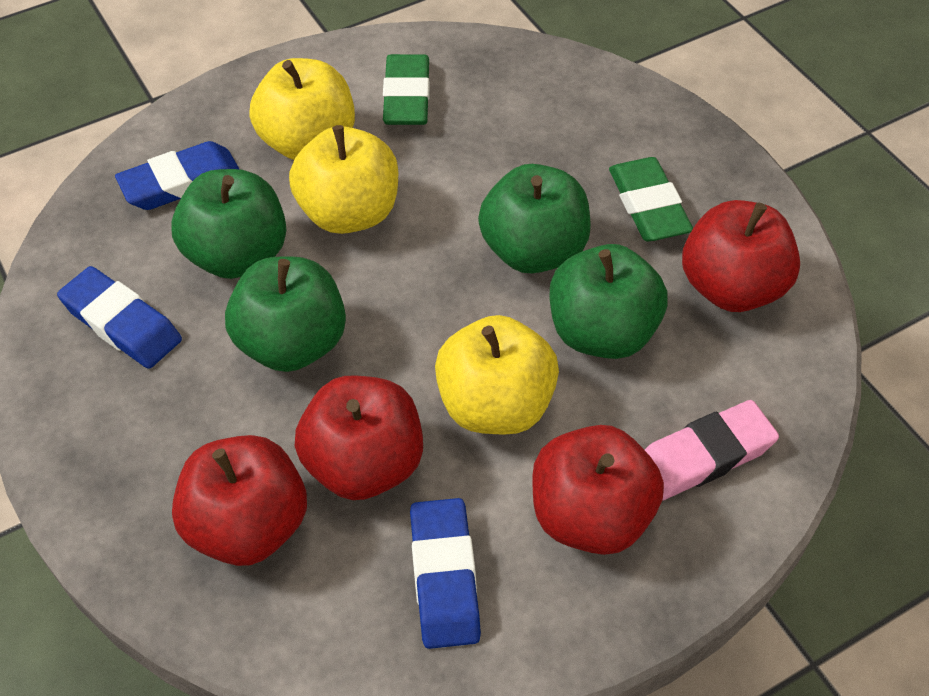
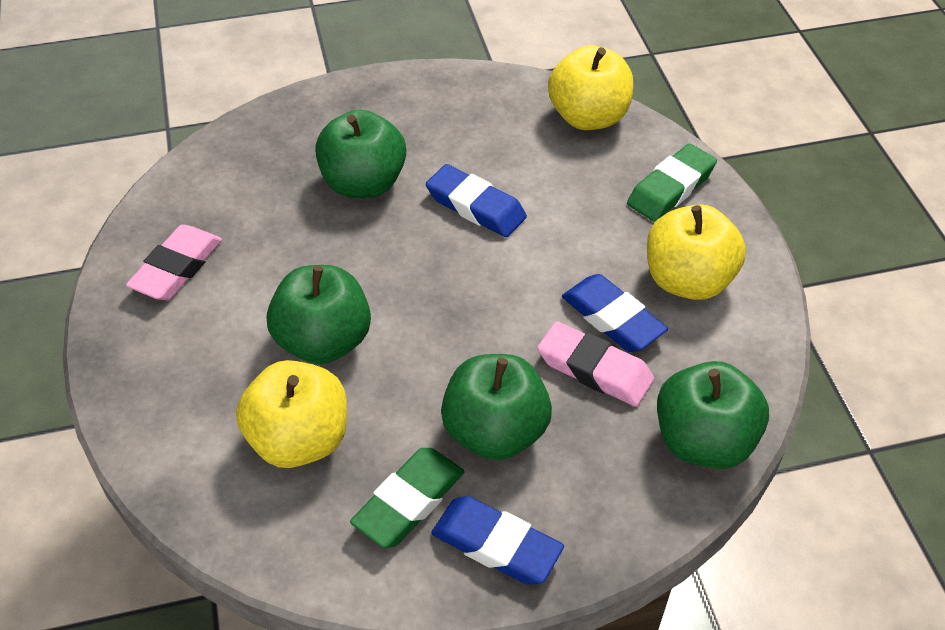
pink eraser: 1 -> 2
red apple: 4 -> 0

